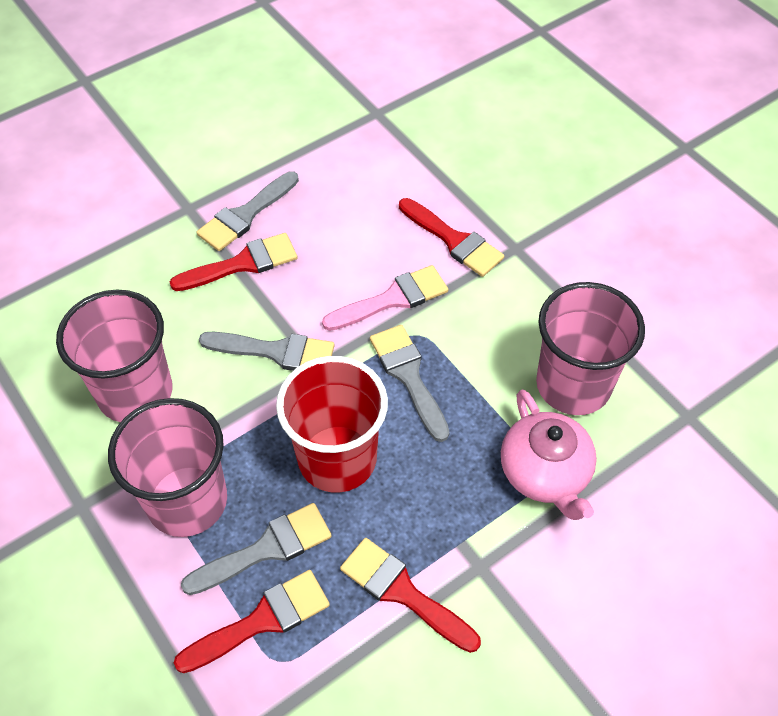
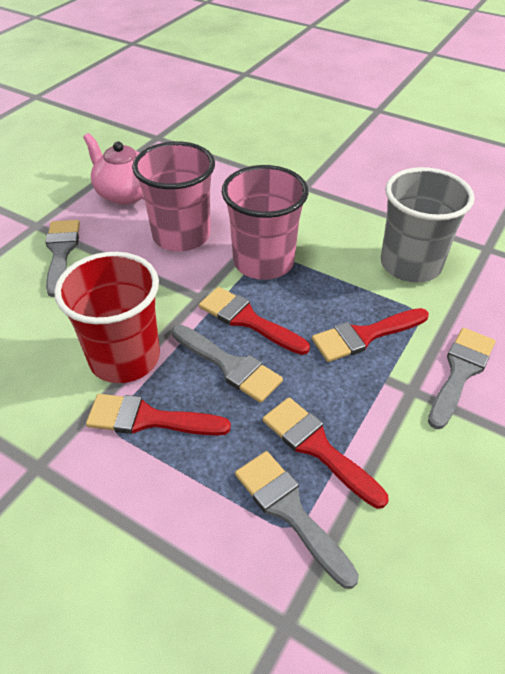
grey cup: 0 -> 1
pink brush: 1 -> 0
pink cup: 3 -> 2

